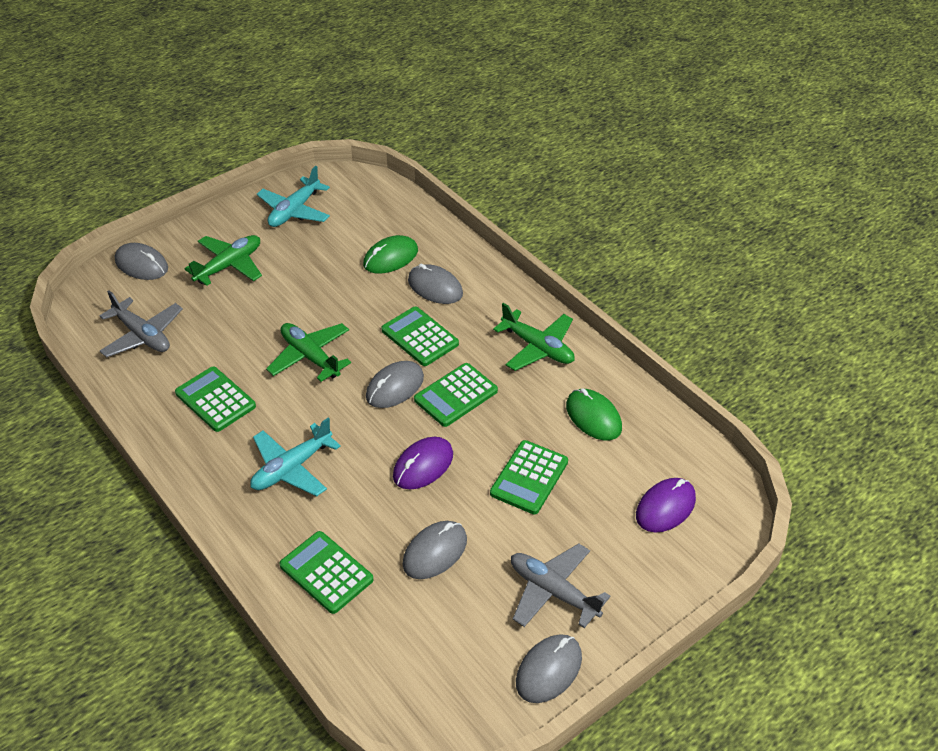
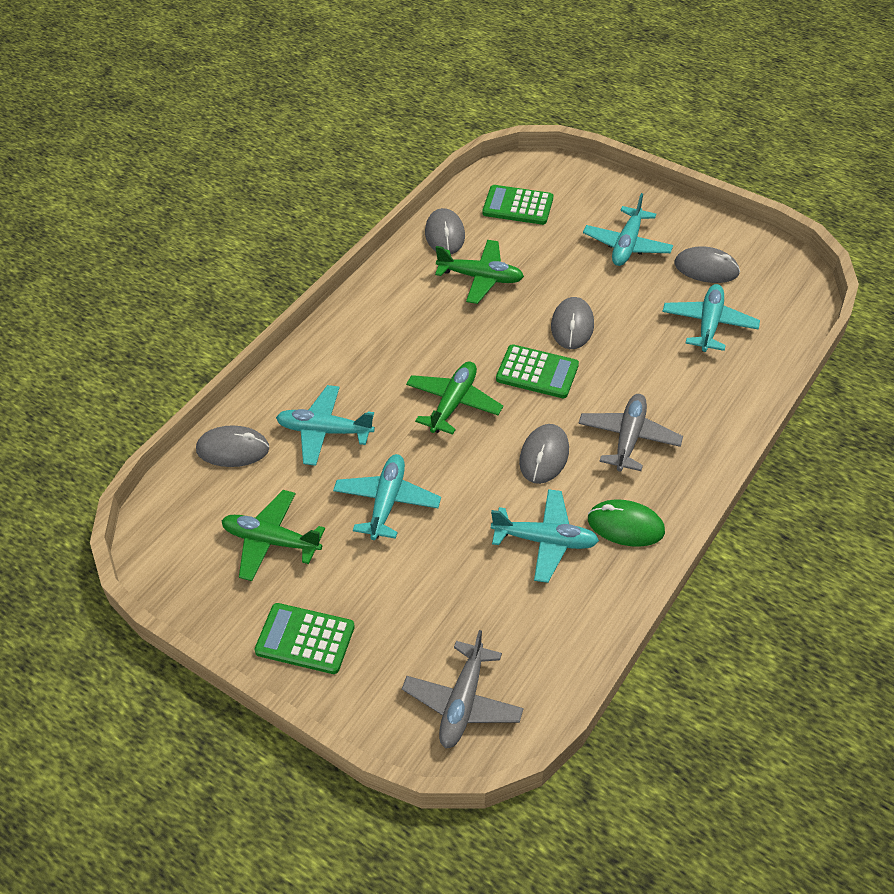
green calculator: 5 -> 3
green mouse: 2 -> 1
purple mouse: 2 -> 0
turquoise plane: 2 -> 5

